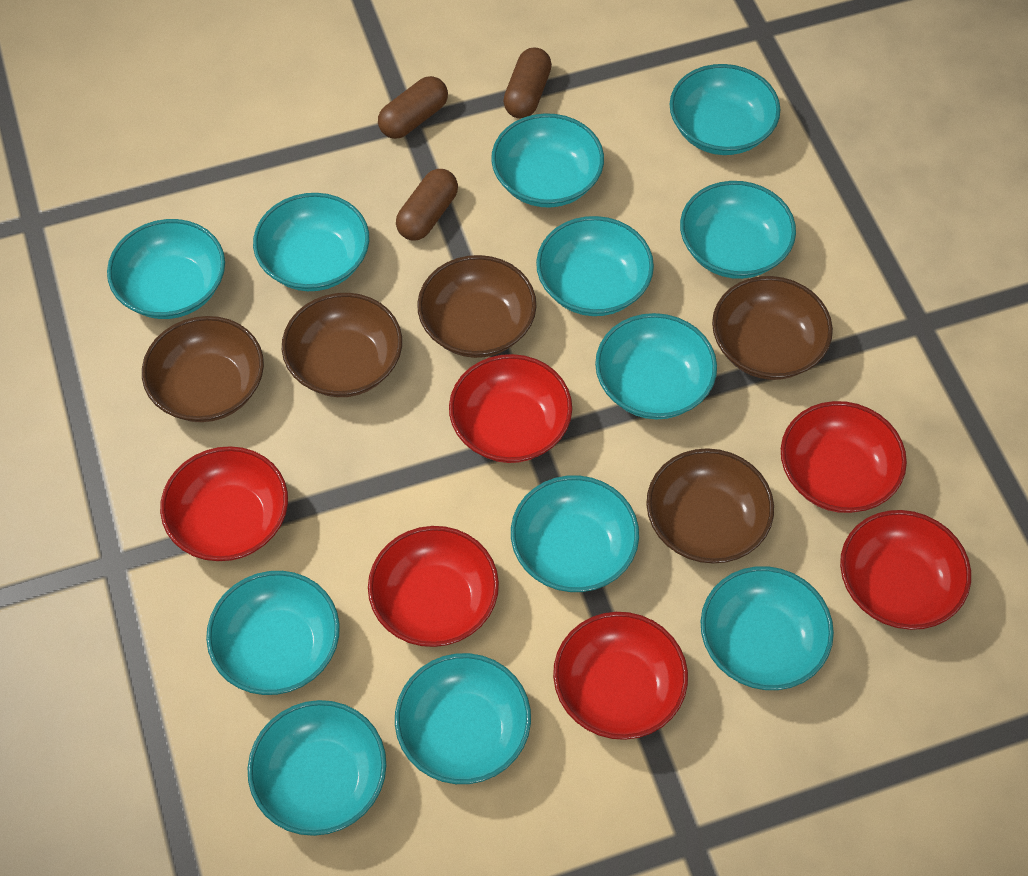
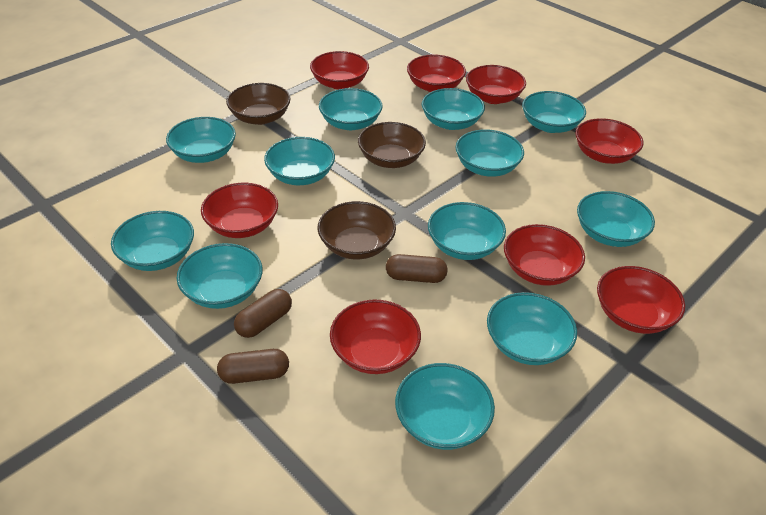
brown bowl: 5 -> 3
red bowl: 6 -> 8

